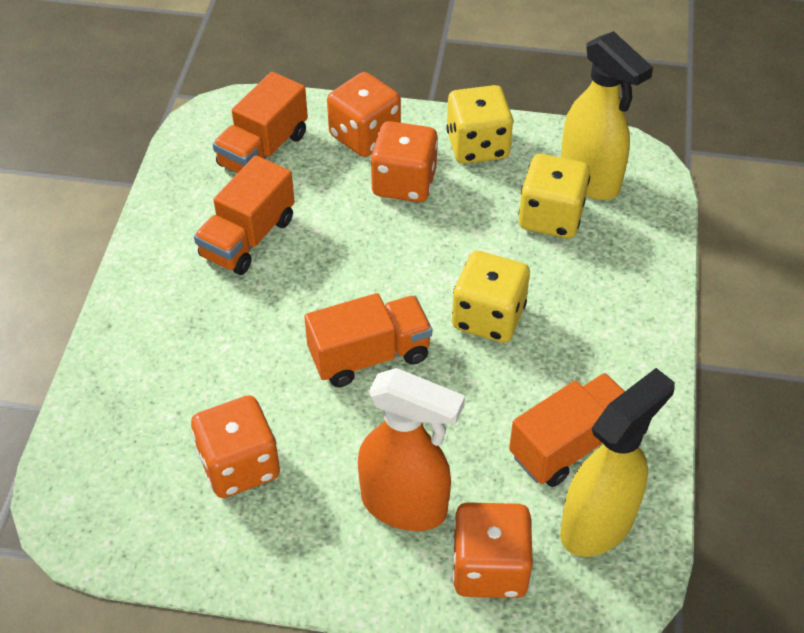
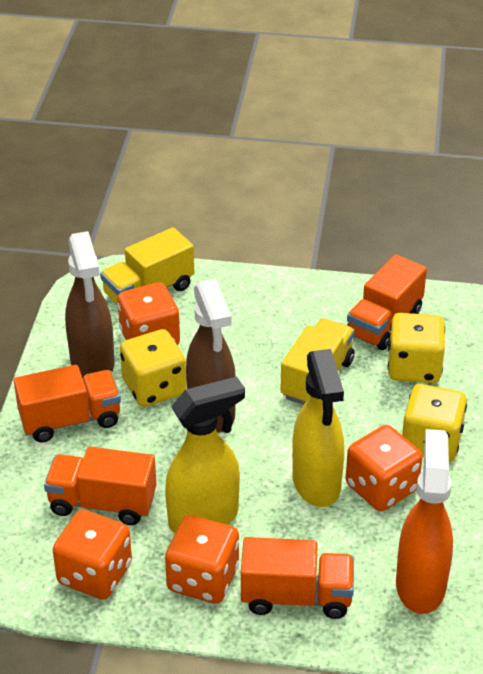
brown spray bottle: 0 -> 2
yellow truck: 0 -> 2

